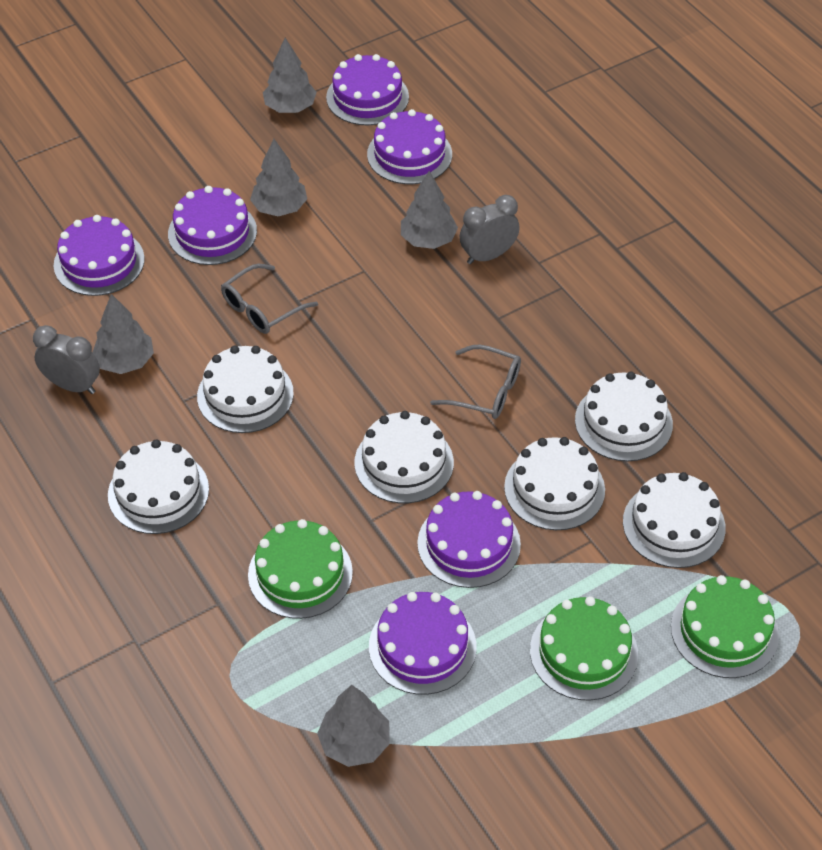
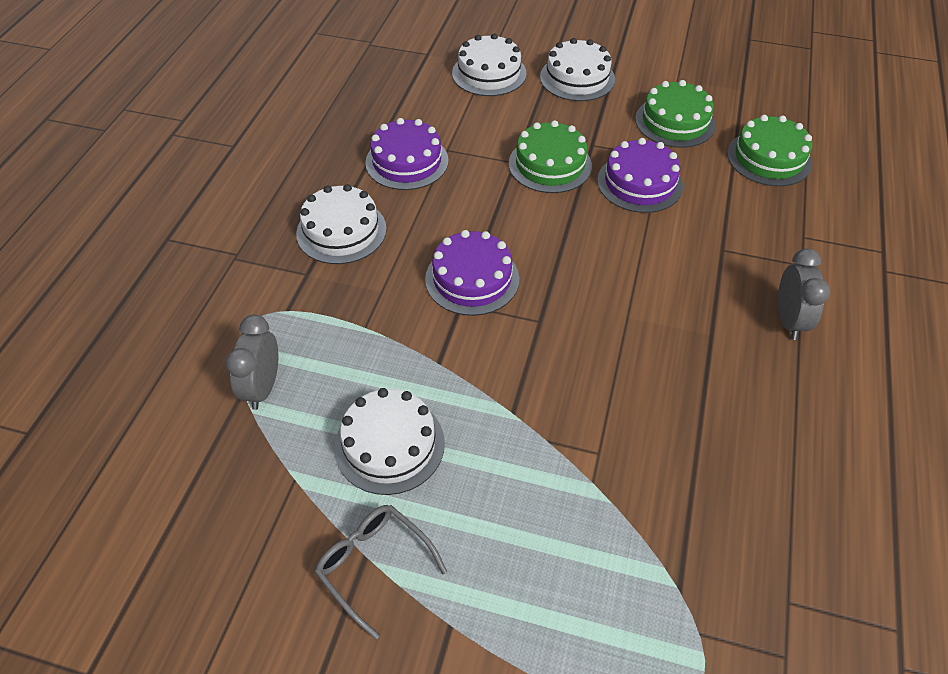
grey glasses: 2 -> 1
grey tree: 5 -> 0
purple cake: 6 -> 3
white cake: 6 -> 4

